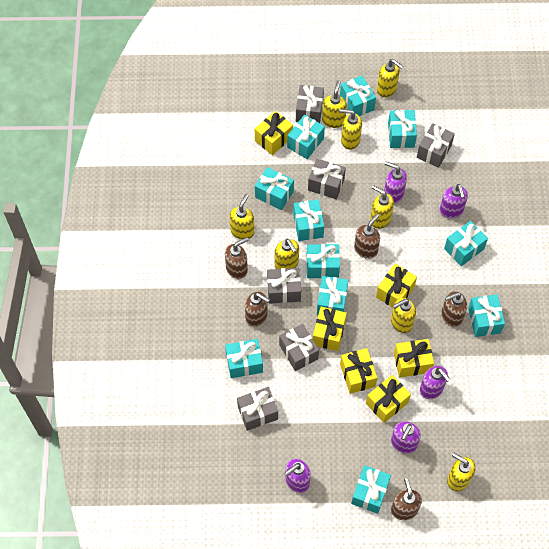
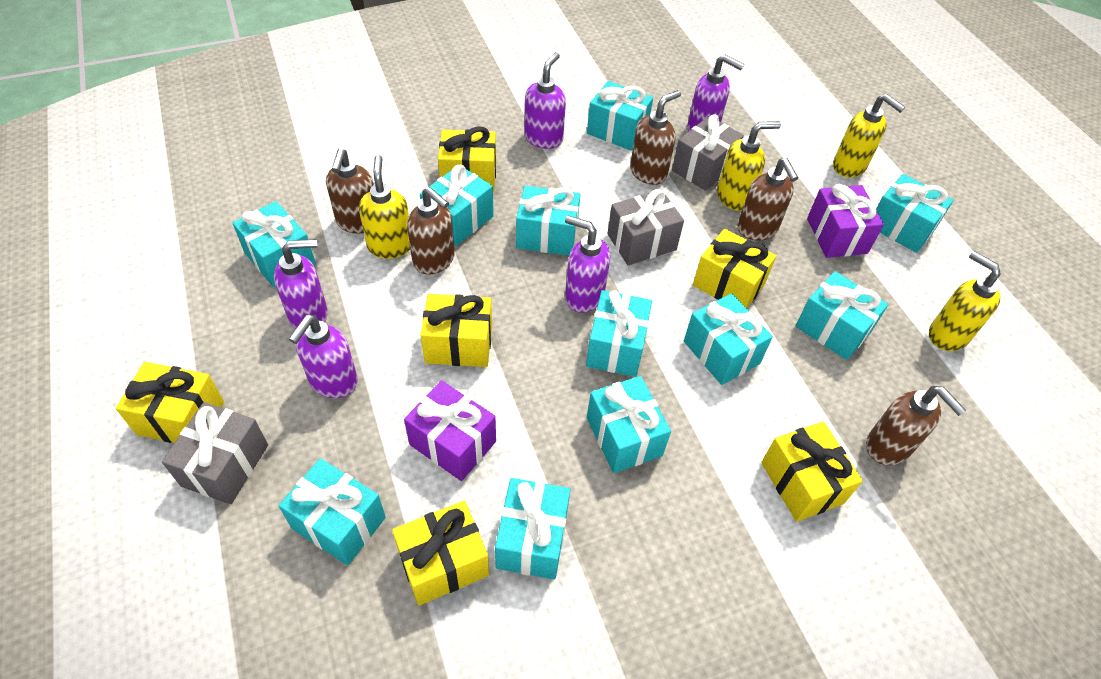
grey gift: 6 -> 3
purple gift: 0 -> 2
yellow soap dispenser: 8 -> 4

